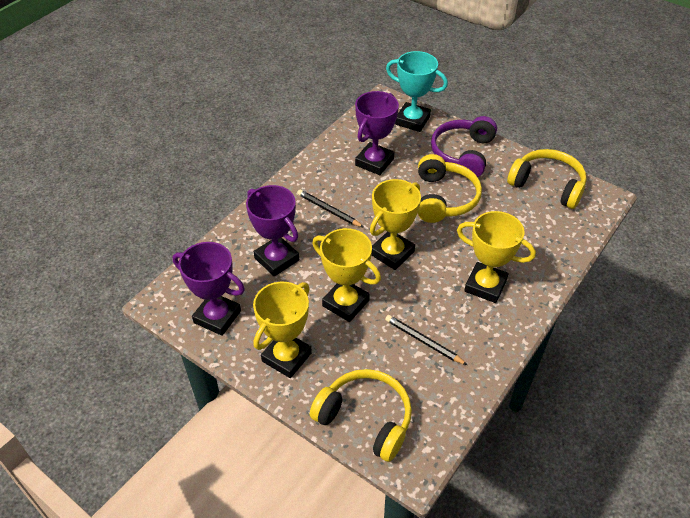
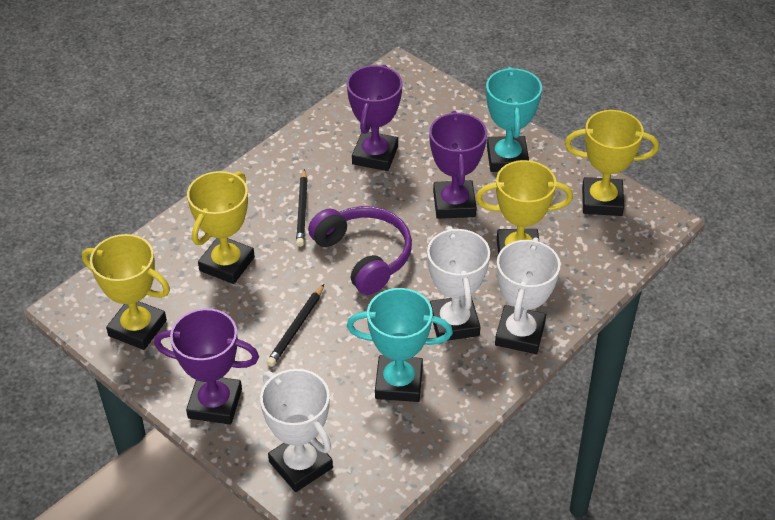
turquoise trophy: 1 -> 2
white trophy: 0 -> 3
yellow headphones: 3 -> 0

